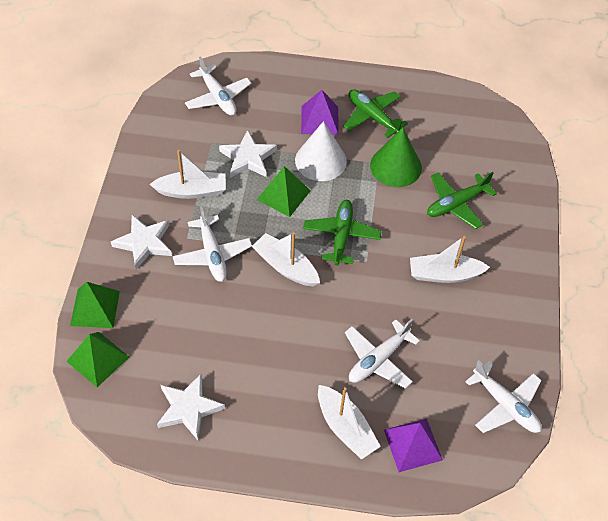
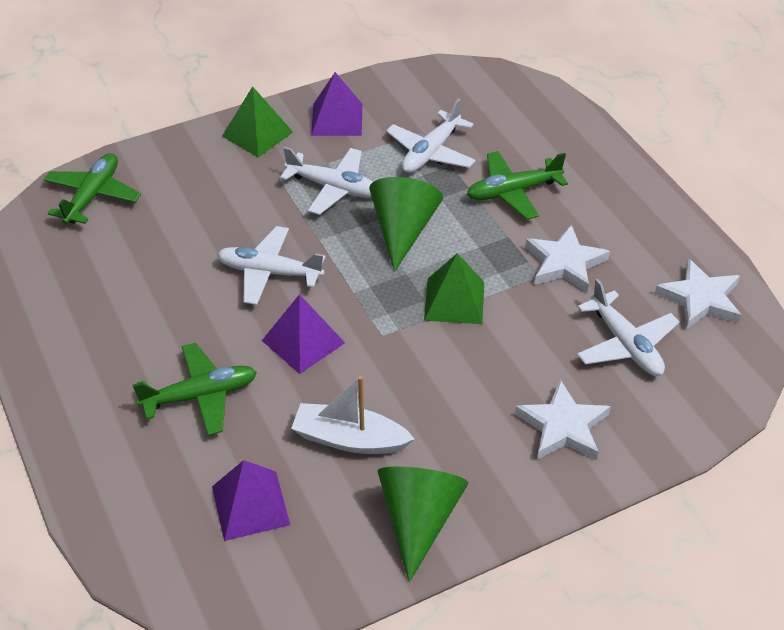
green cone: 1 -> 2
green pyramid: 3 -> 2
purple pyramid: 2 -> 3
white boat: 4 -> 1
white cone: 1 -> 0

